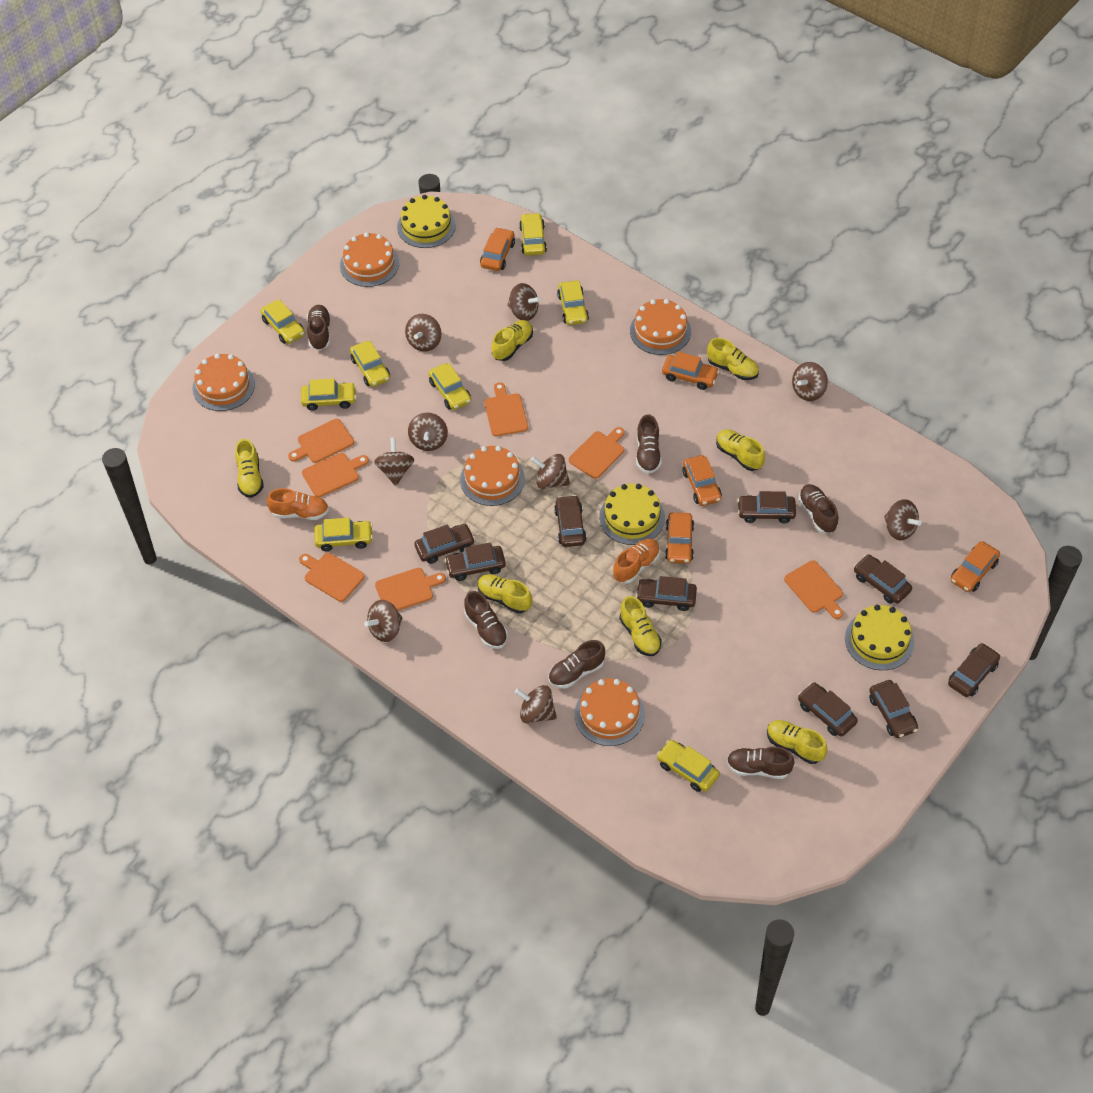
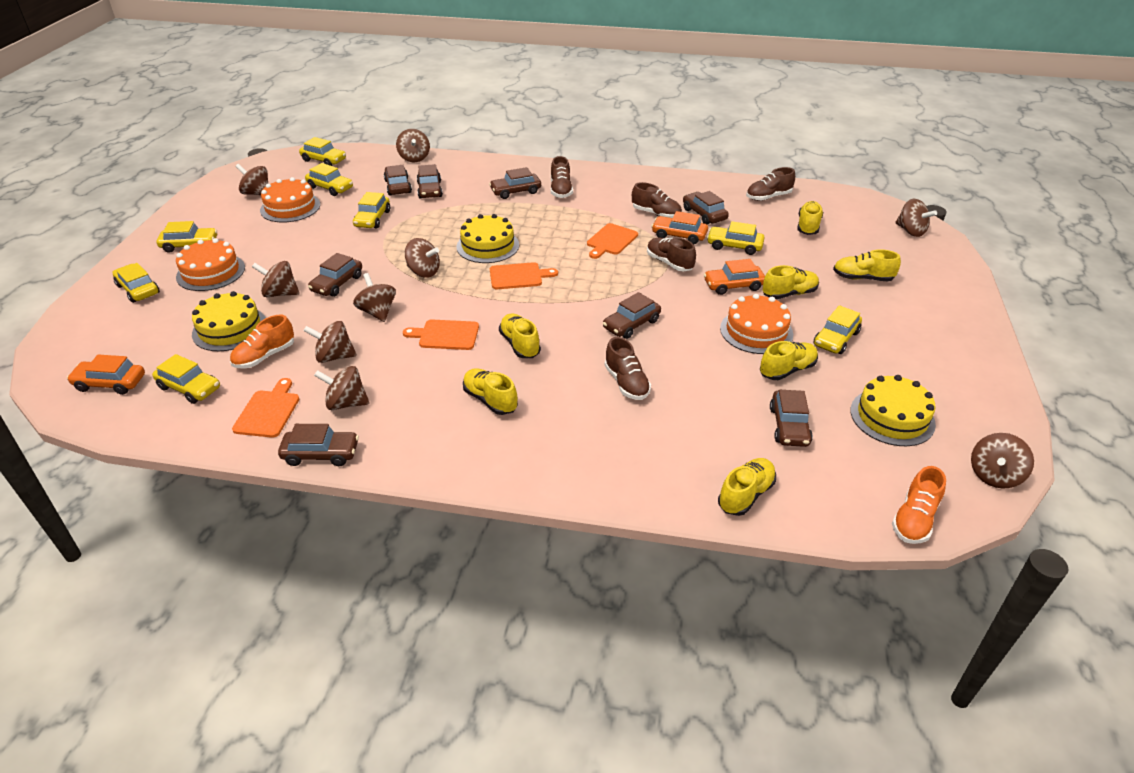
brown car: 9 -> 8
brown shoe: 6 -> 5
orange cake: 5 -> 3
orange car: 5 -> 3
orange cutting board: 7 -> 4

